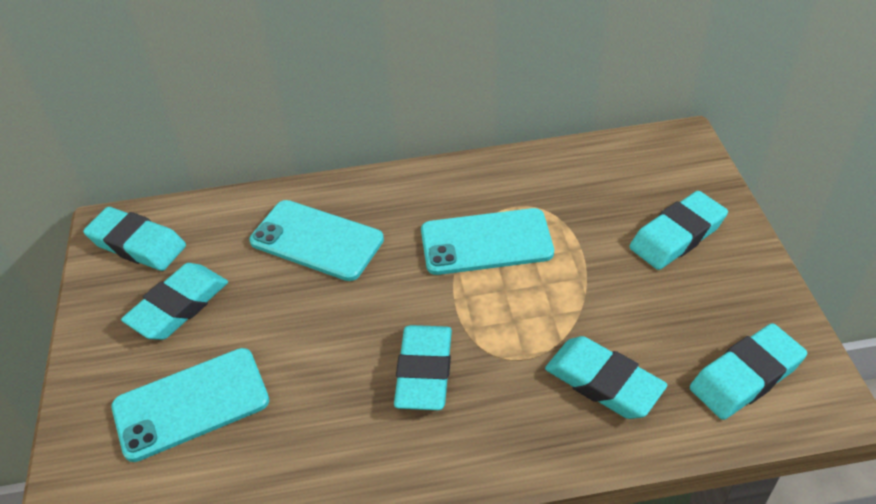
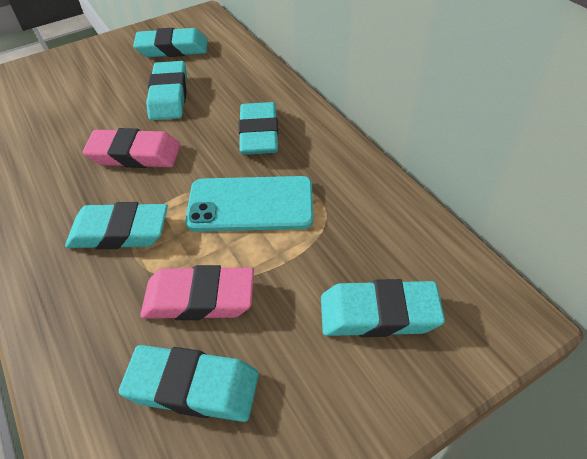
pink eraser: 0 -> 2
turquoise phone: 3 -> 1

